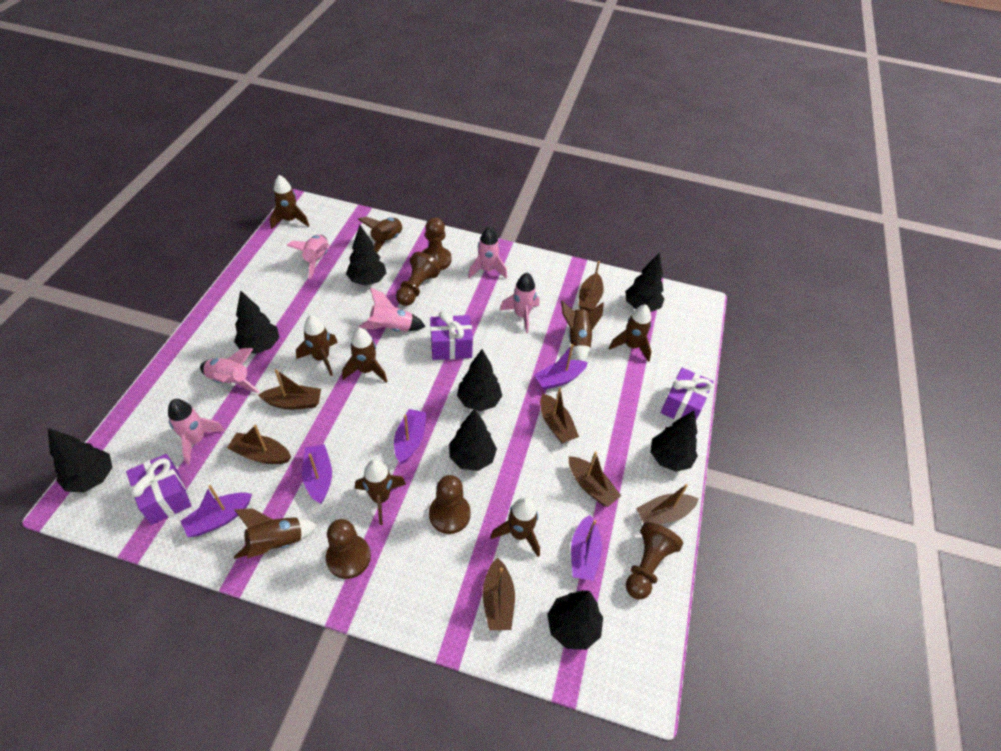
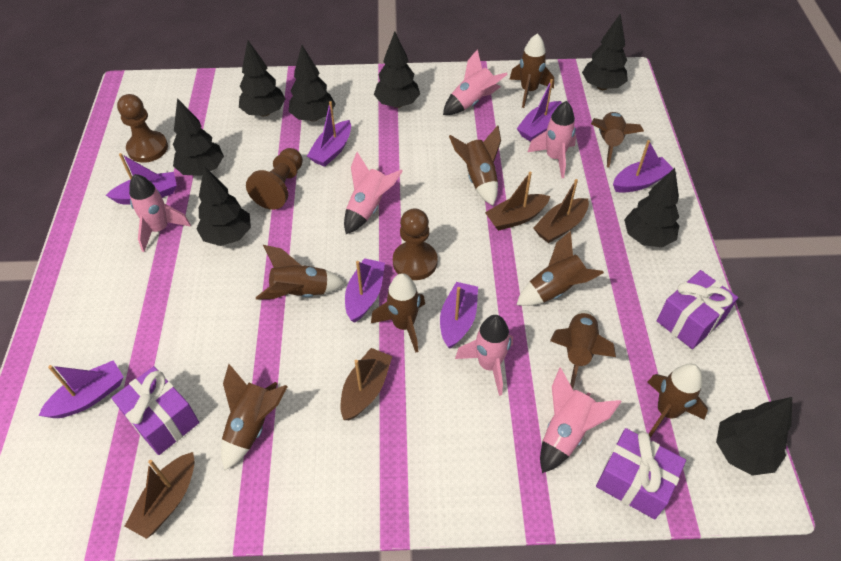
brown boat: 7 -> 4
brown pawn: 5 -> 3
purple boat: 5 -> 7

